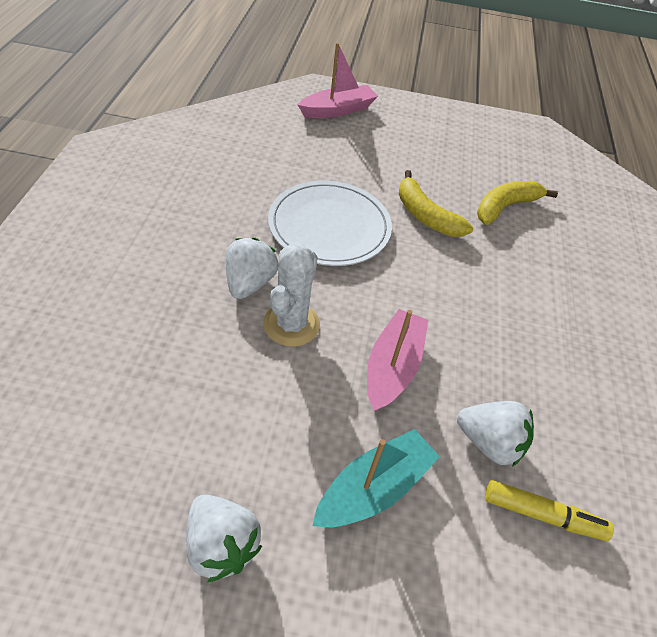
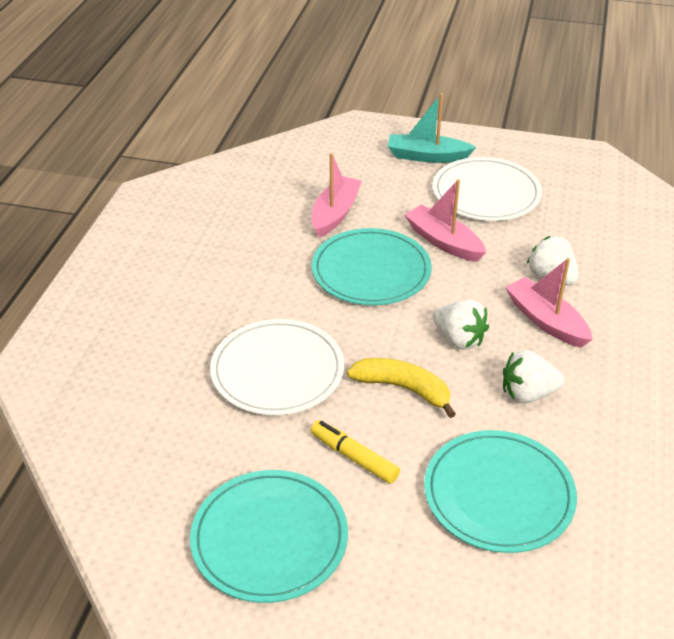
pink boat: 2 -> 3
turquoise plate: 0 -> 3
white cactus: 1 -> 0
white plate: 1 -> 2
yellow banana: 2 -> 1

